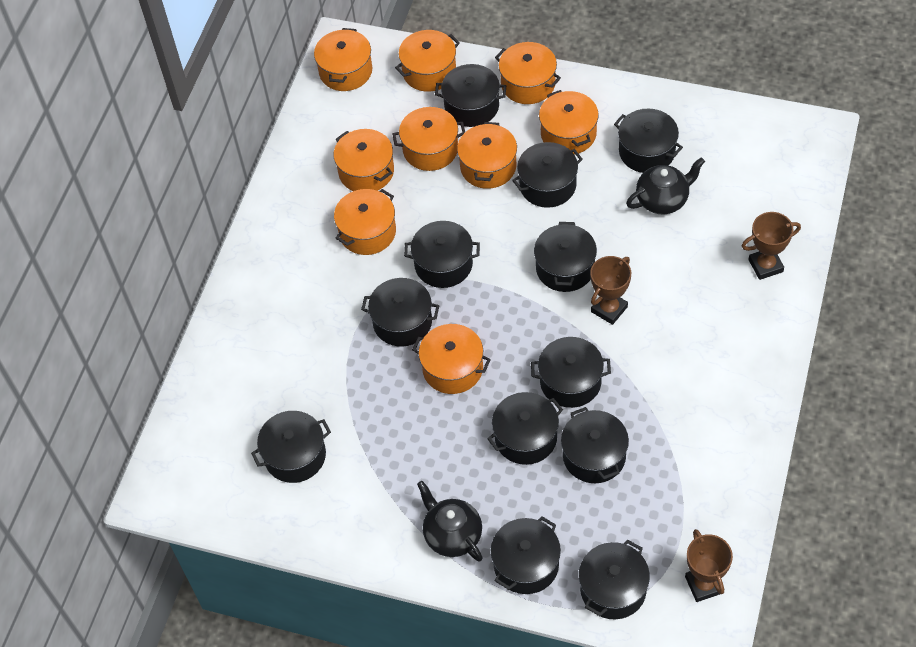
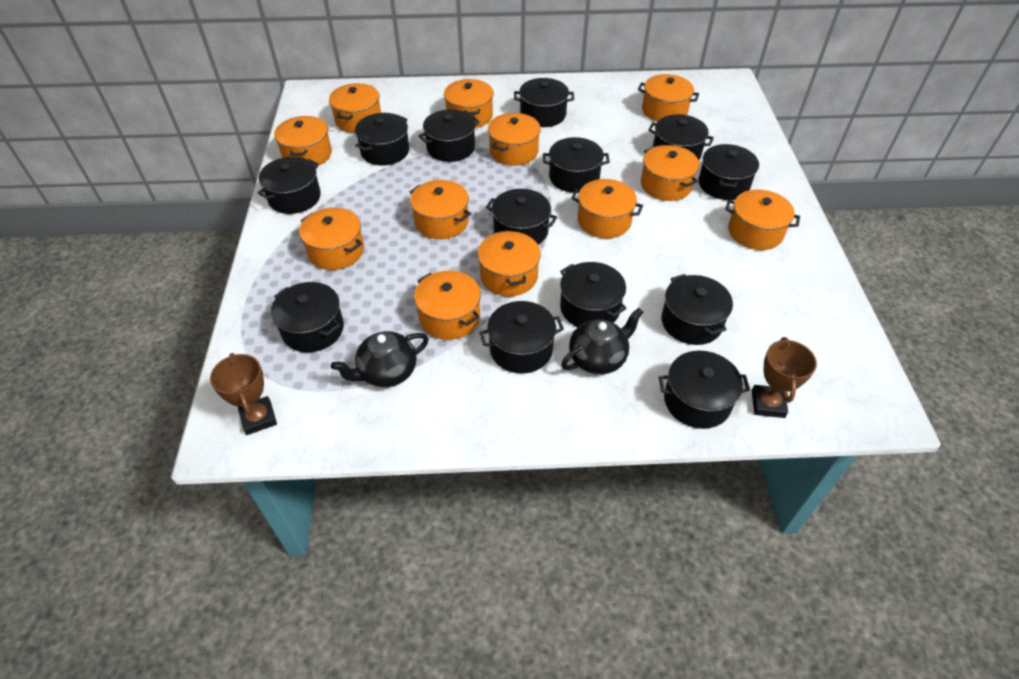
black pot: 12 -> 13
brown trophy: 3 -> 2
orange pot: 9 -> 12

